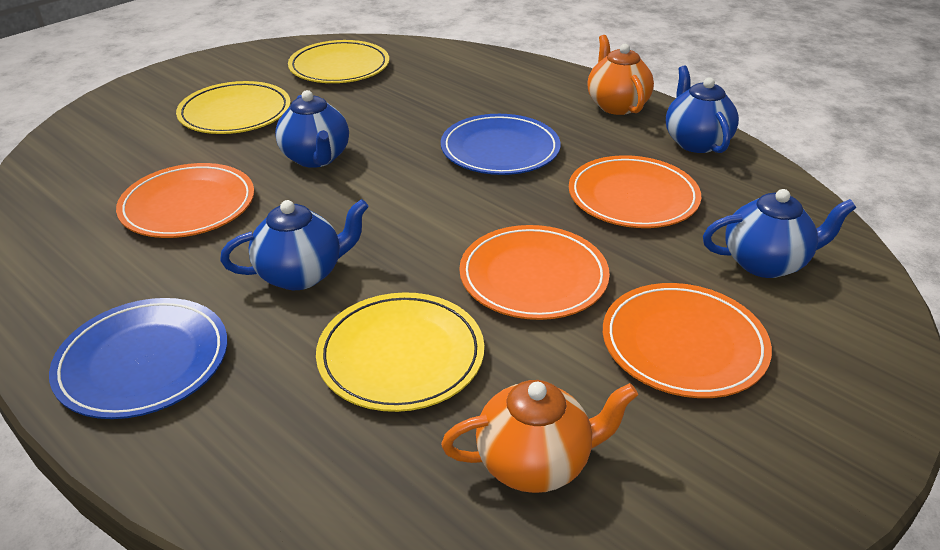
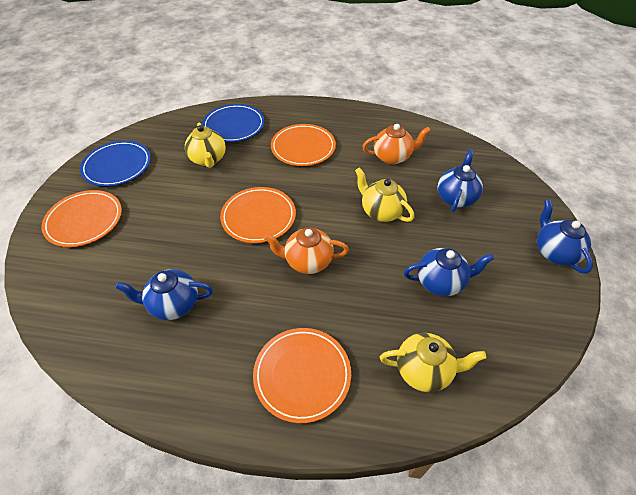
yellow plate: 3 -> 0
yellow teapot: 0 -> 3

